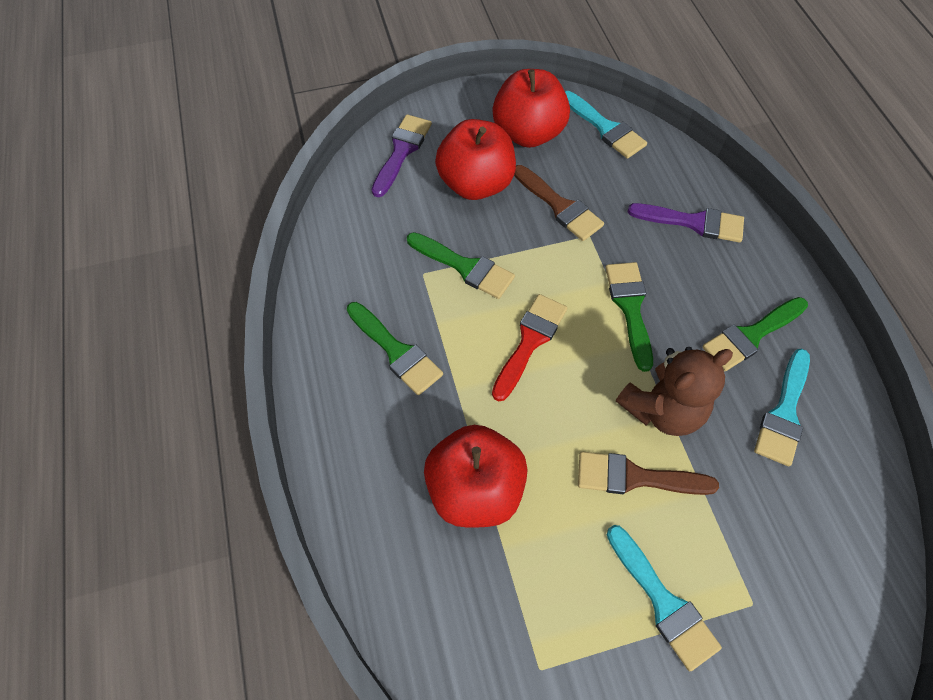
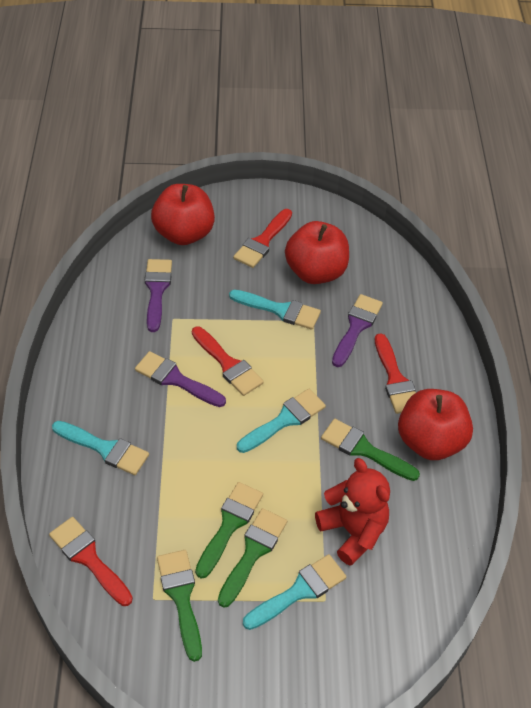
brown brush: 2 -> 0
brown teddy bear: 1 -> 0
purple brush: 2 -> 3
red brush: 1 -> 4
red teddy bear: 0 -> 1
turquoise brush: 3 -> 4

